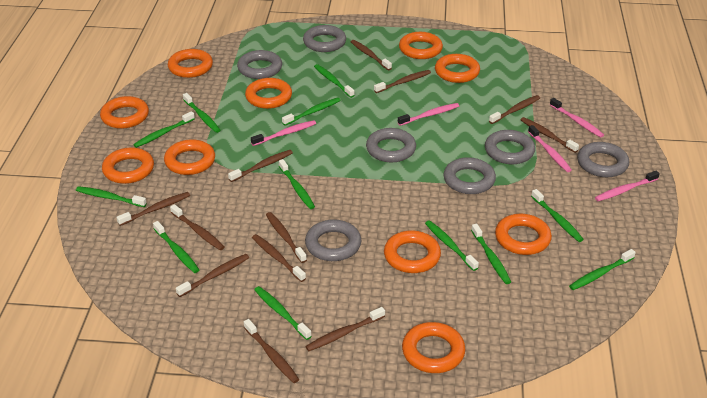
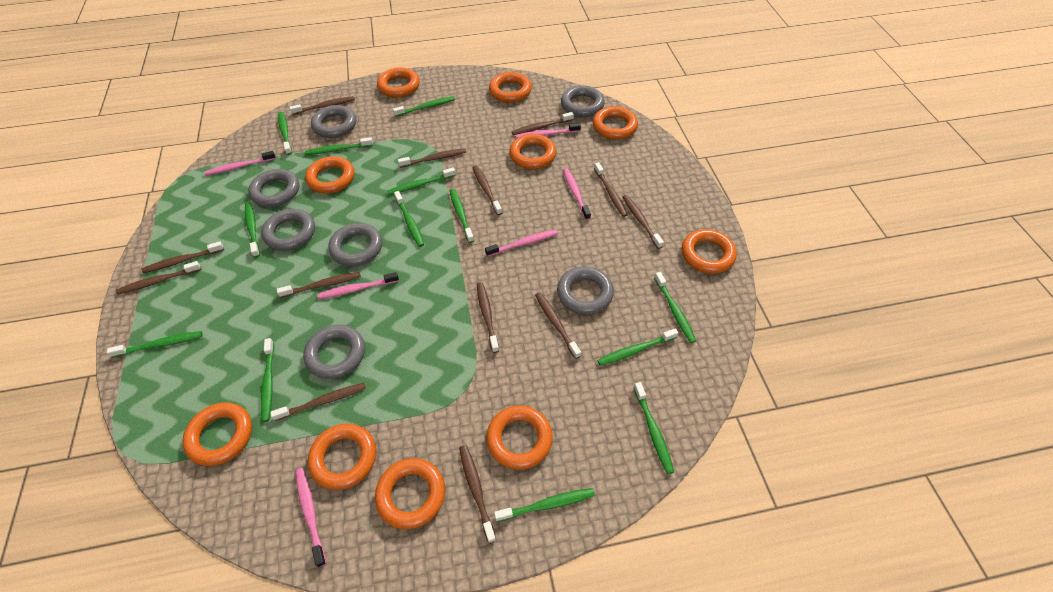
brown toothbrush: 12 -> 13
green toothbrush: 12 -> 13
pink toothbrush: 5 -> 6

